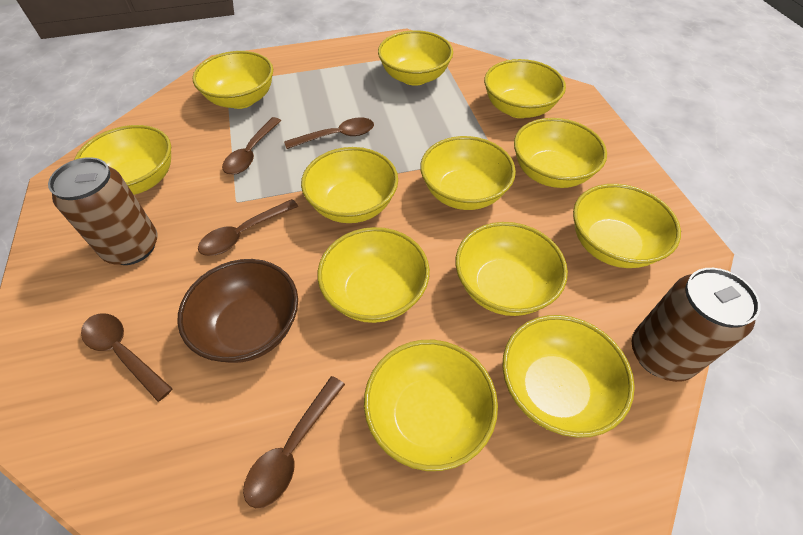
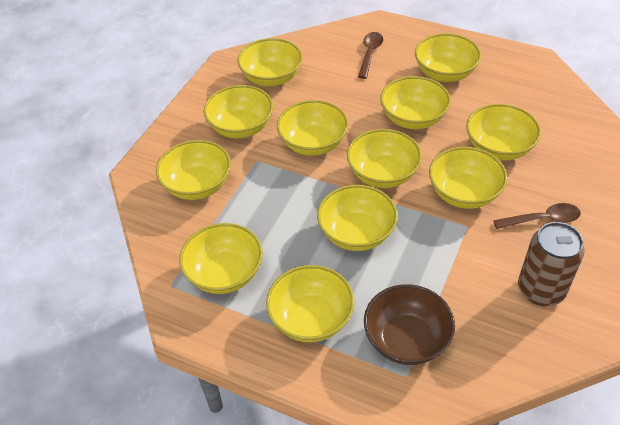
brown can: 2 -> 1
brown spoon: 5 -> 2

